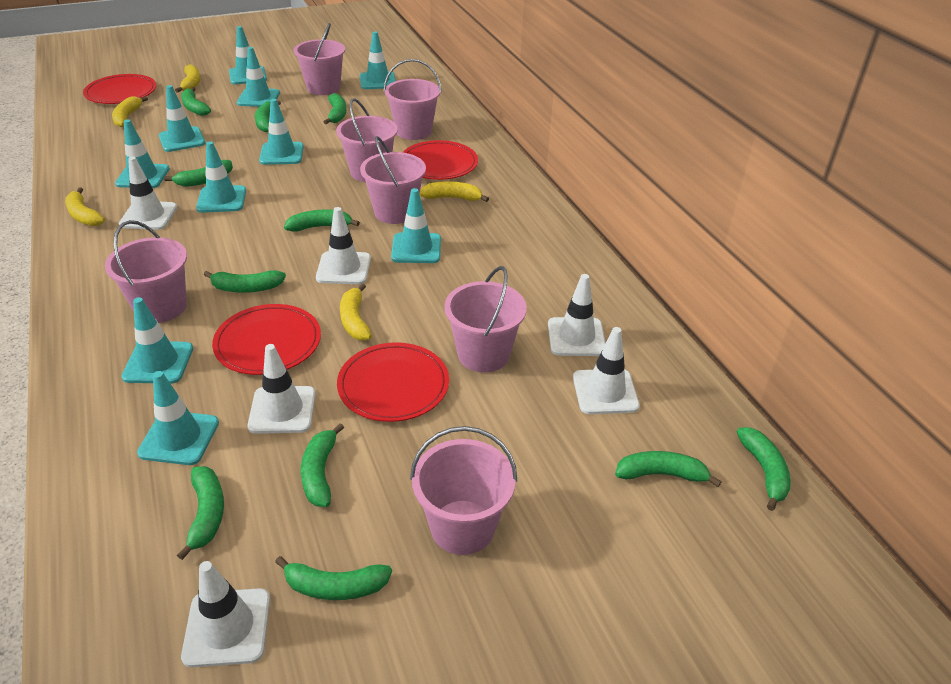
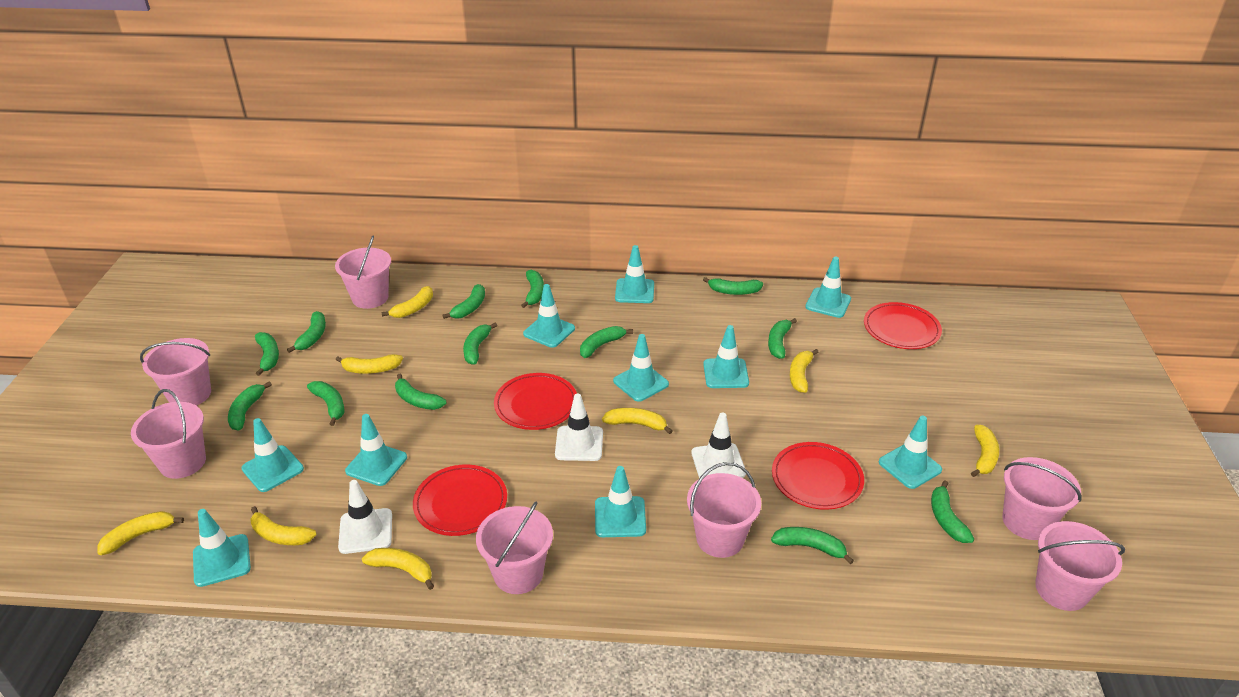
green banana: 11 -> 13
white traffic cone: 6 -> 3
yellow banana: 5 -> 8

